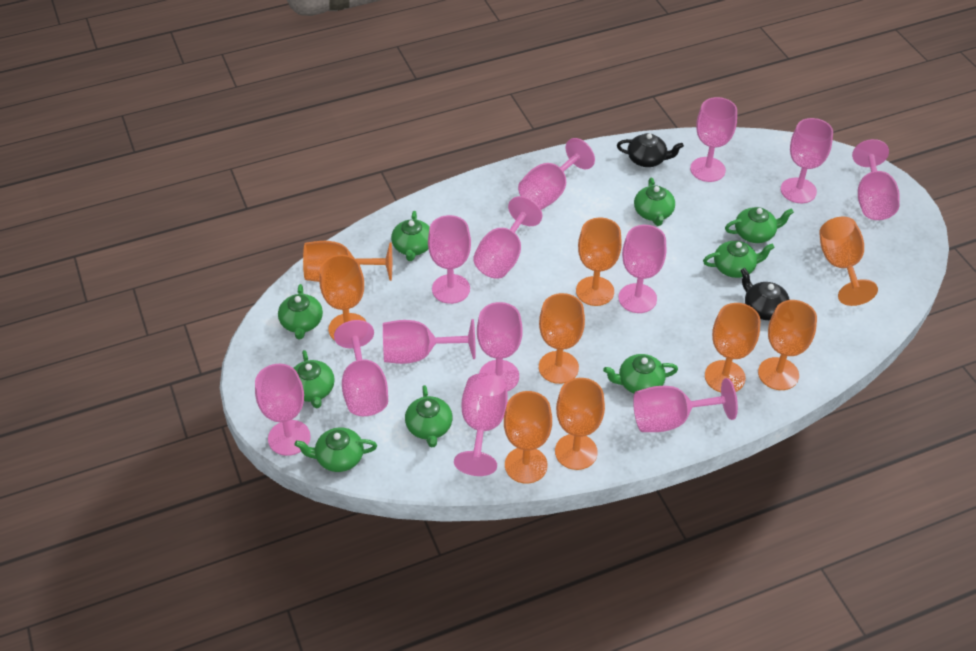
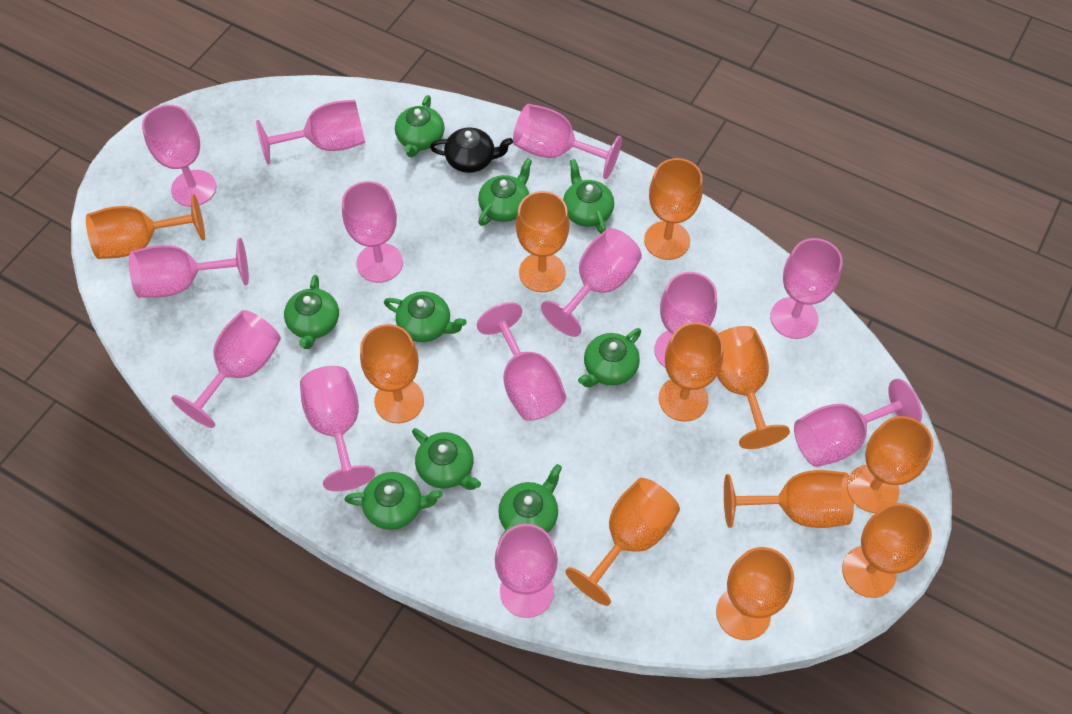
black teapot: 2 -> 1
orange goblet: 9 -> 11

